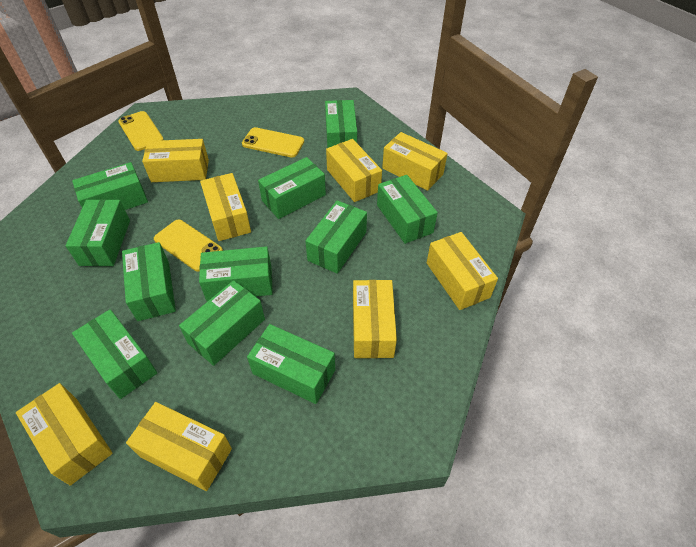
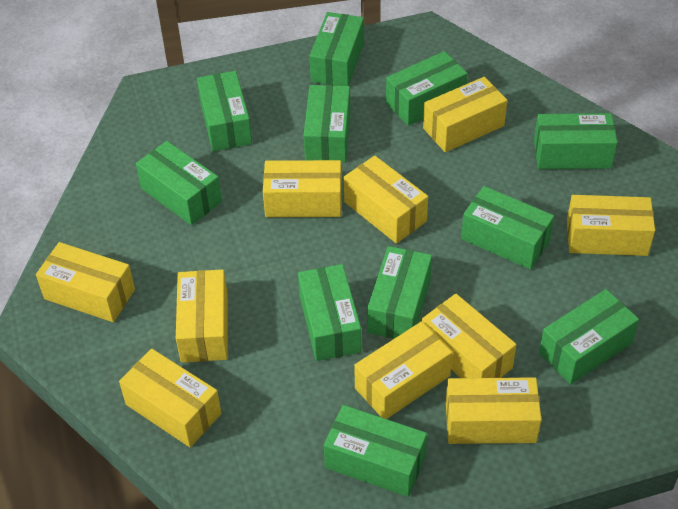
yellow box: 8 -> 10
yellow phone: 3 -> 0

